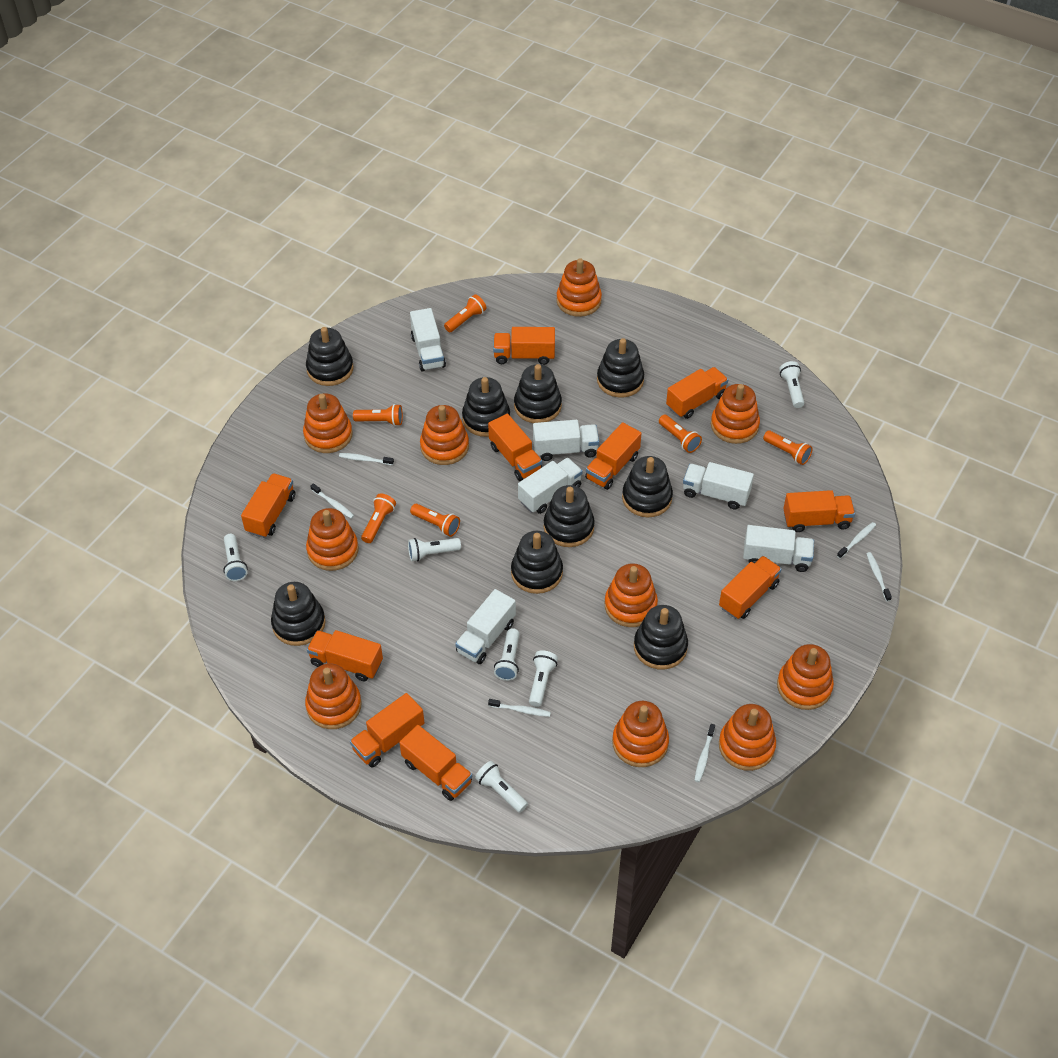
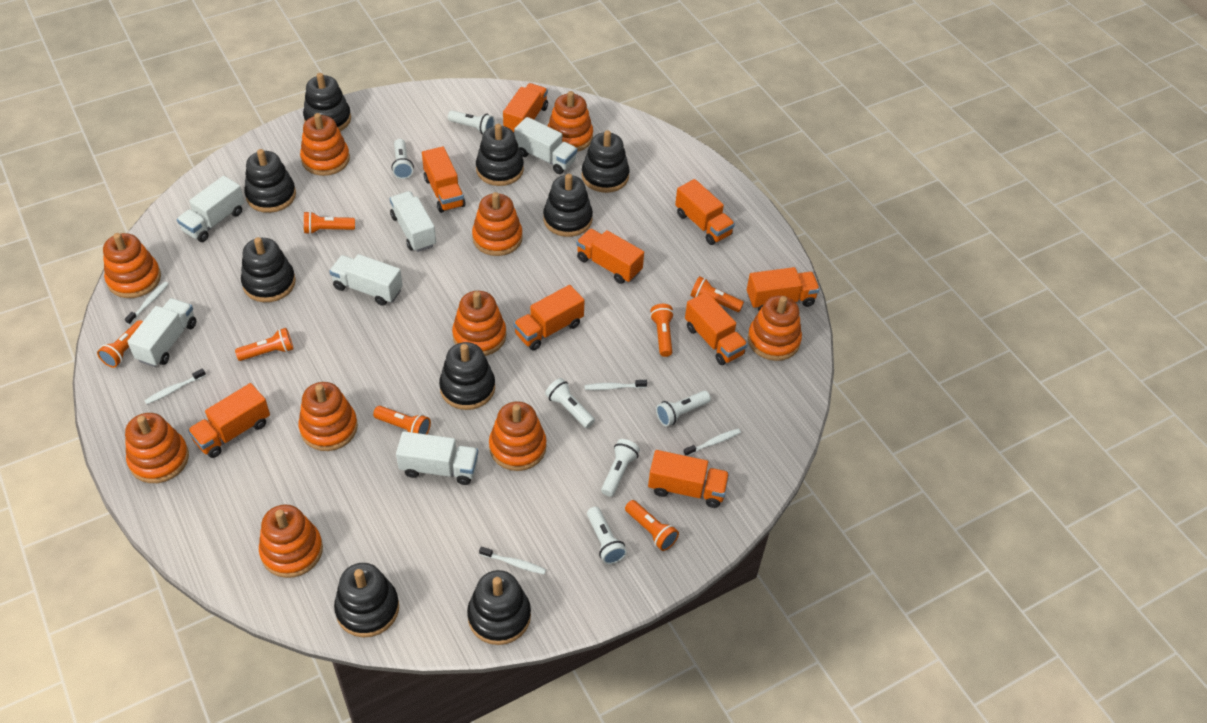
orange flashlight: 6 -> 7
orange truck: 10 -> 9
white toothbrush: 6 -> 5

